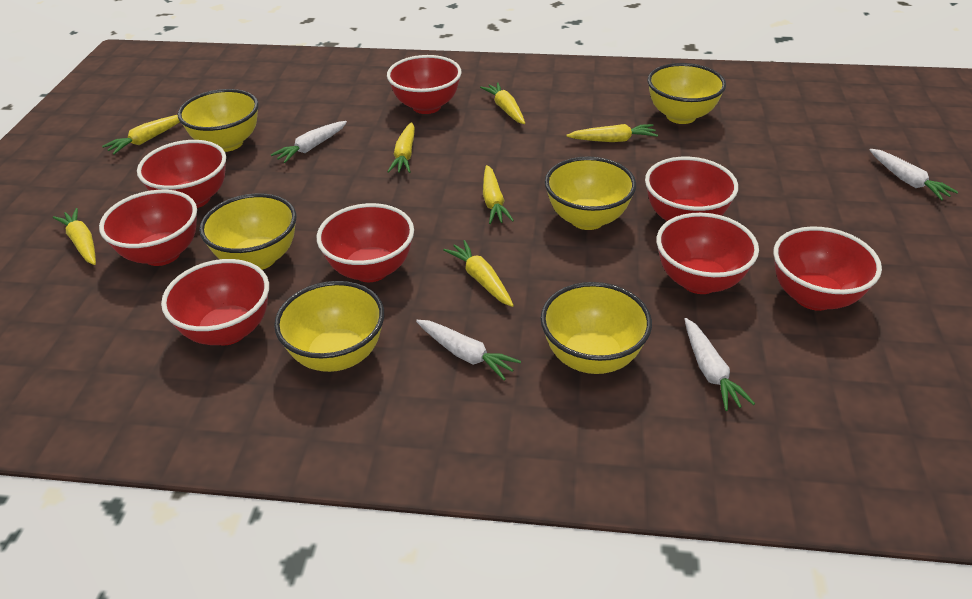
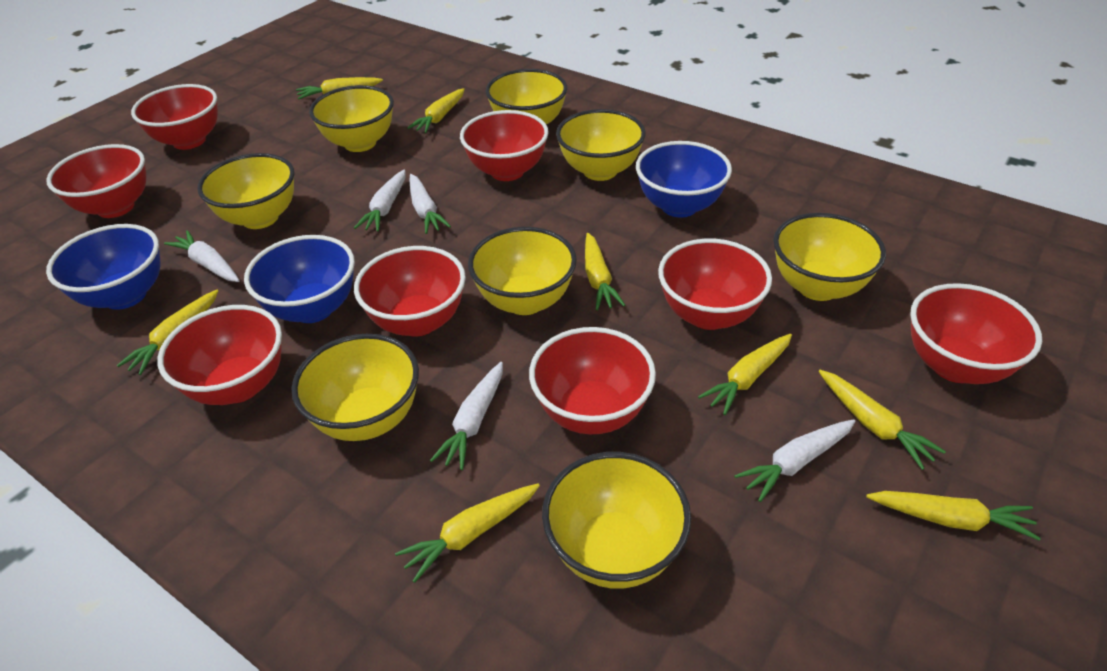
blue bowl: 0 -> 3
white carrot: 4 -> 5
yellow bowl: 6 -> 8
yellow carrot: 7 -> 8

